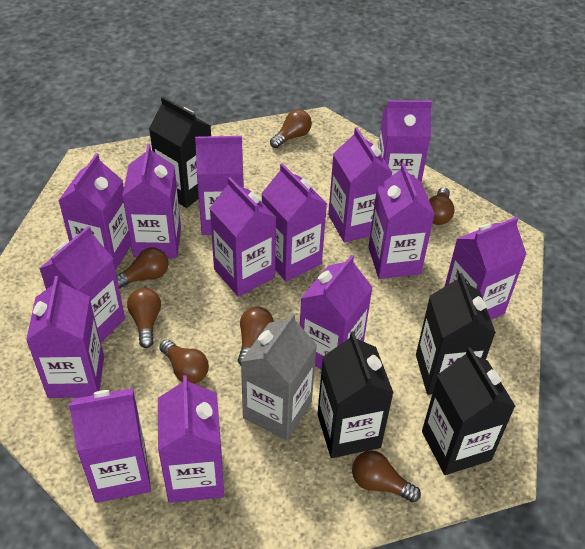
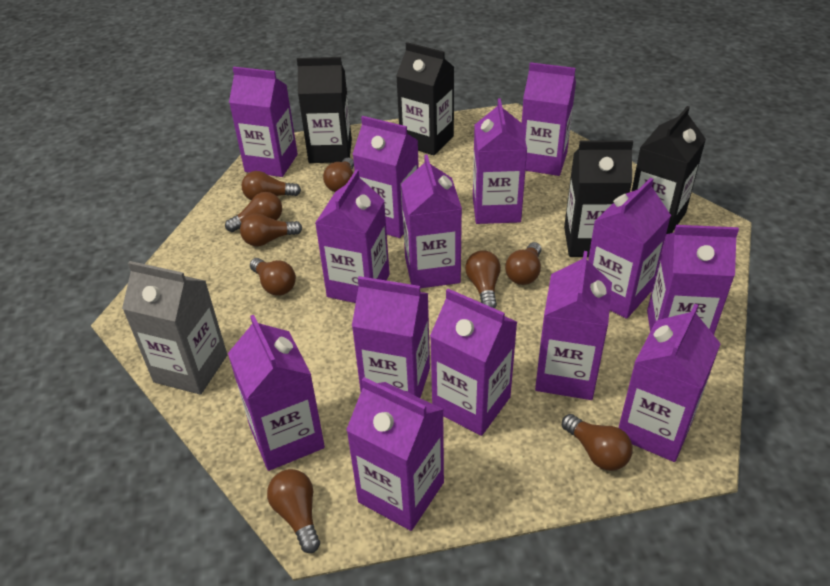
brown light bulb: 7 -> 9

